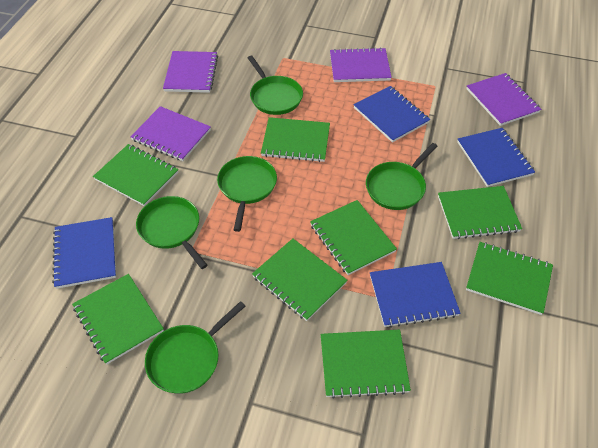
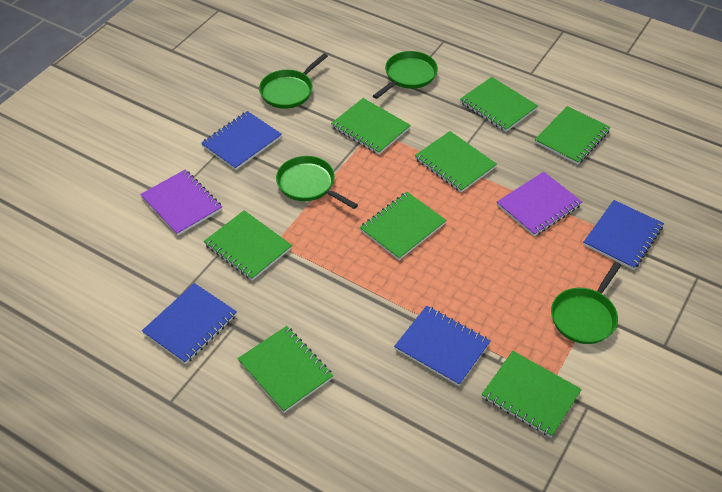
green pan: 5 -> 4
purple notebook: 4 -> 2

